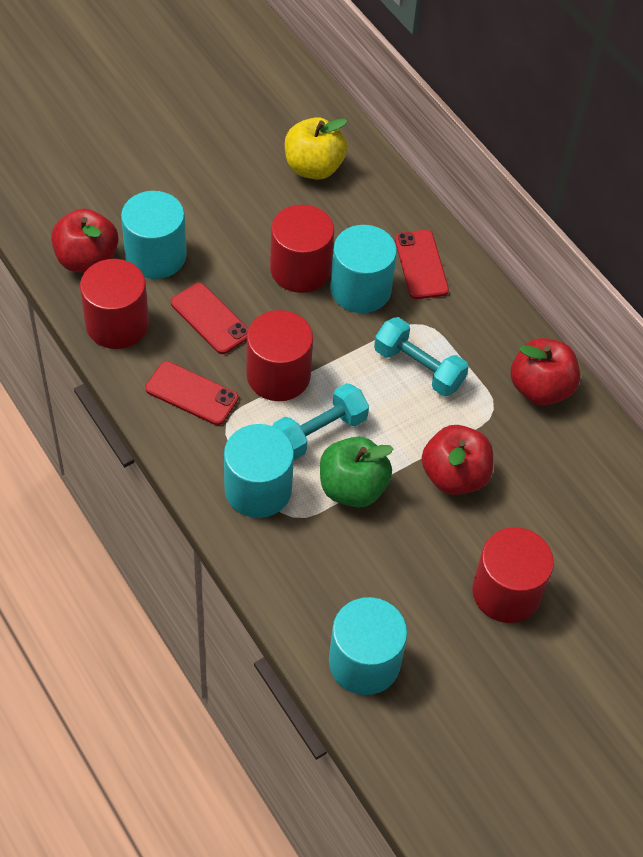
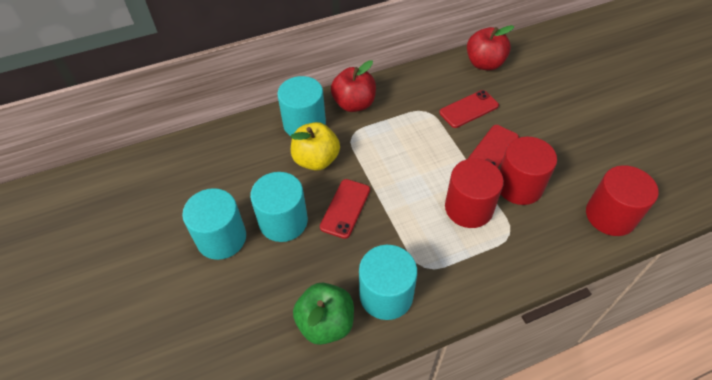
red apple: 3 -> 2
red cylinder: 4 -> 3
turquoise dumbbell: 2 -> 0

